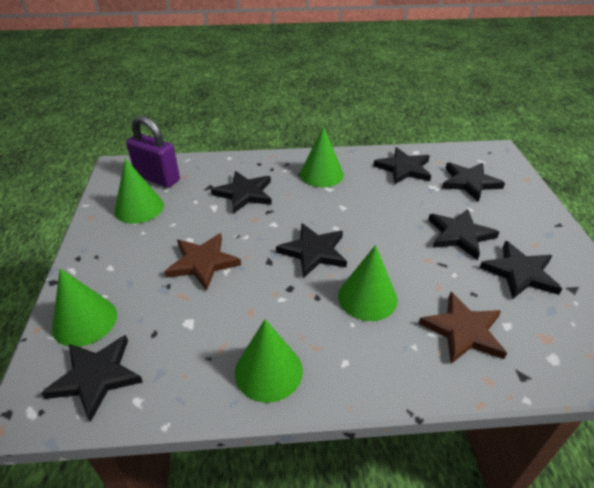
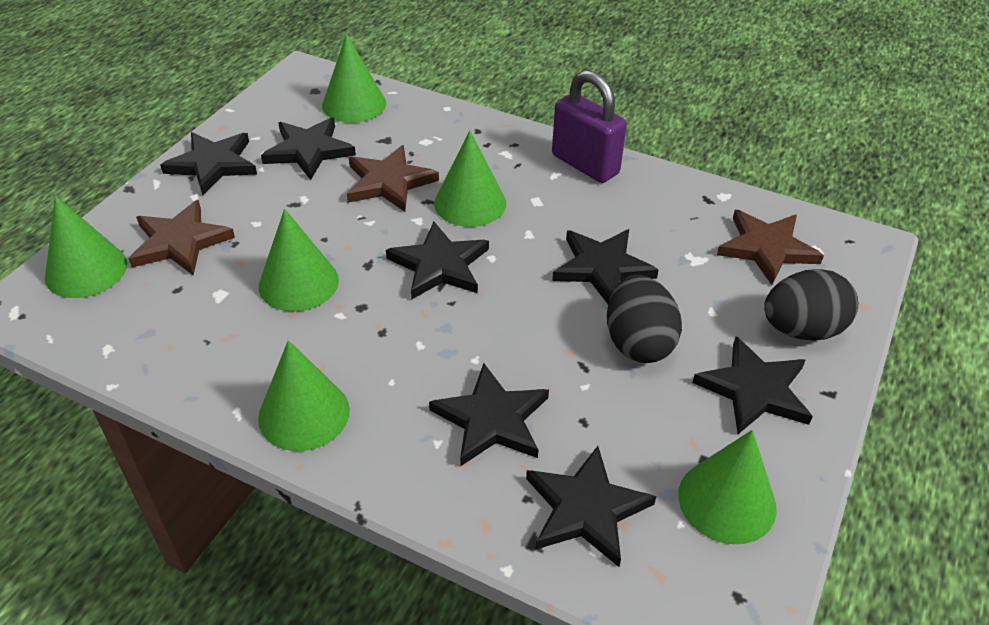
black egg: 0 -> 2
brown star: 2 -> 3
green cone: 5 -> 6

